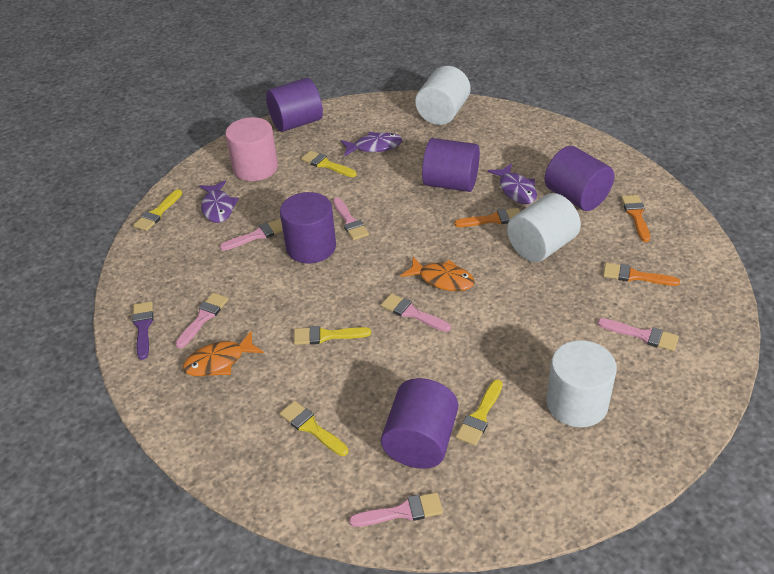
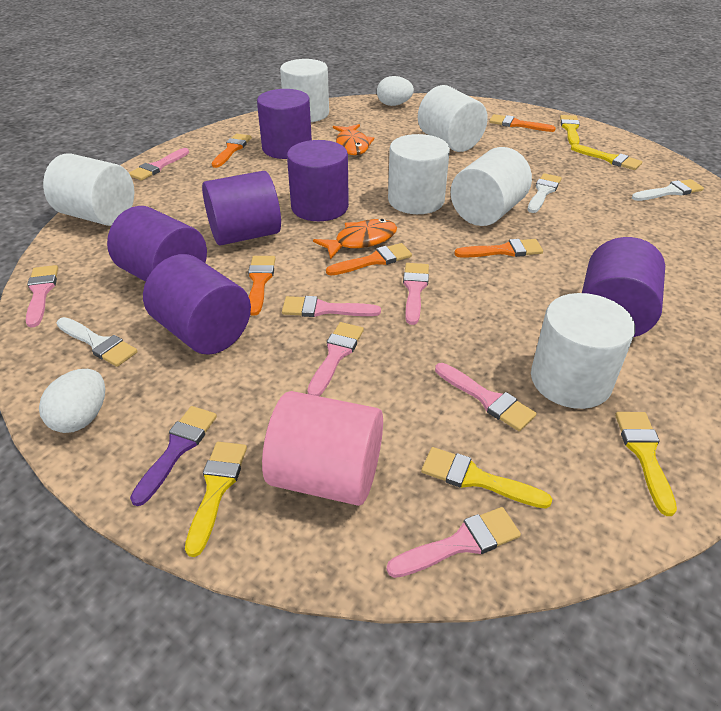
orange brush: 3 -> 5
pink brush: 6 -> 7
purple cylinder: 5 -> 6
purple fish: 3 -> 0
white brush: 0 -> 3
white cylinder: 3 -> 6
white egg: 0 -> 2

